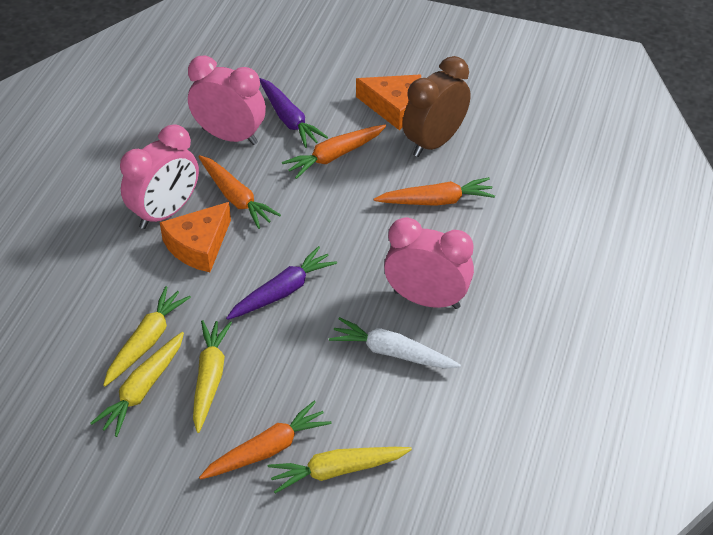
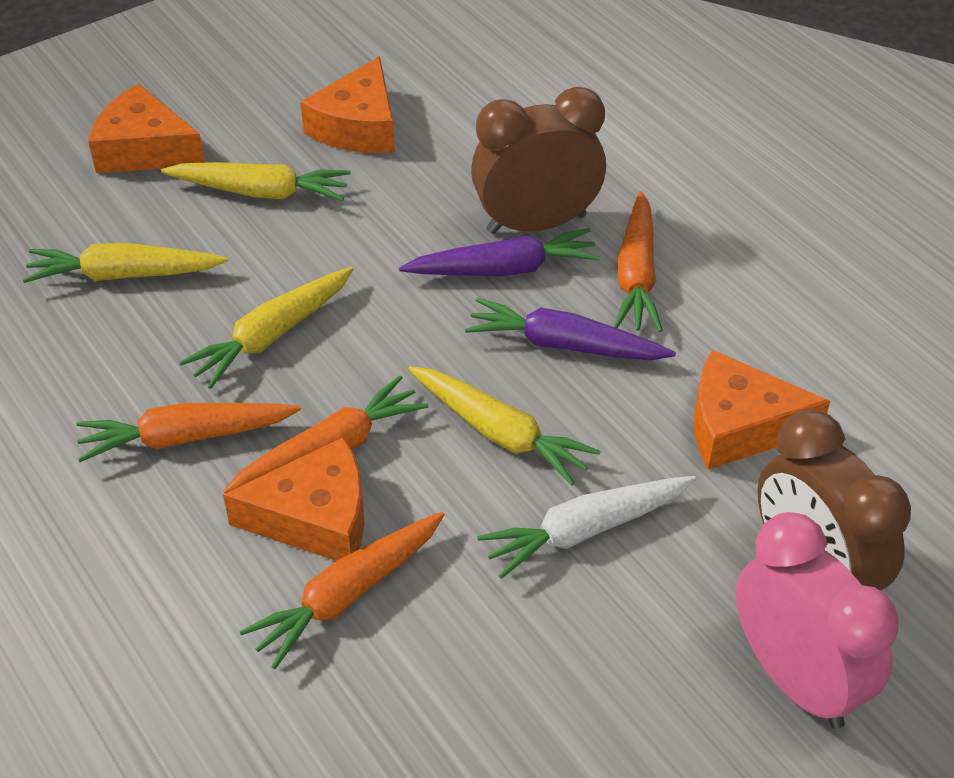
brown clock: 1 -> 2
orange cheese: 2 -> 4
pink clock: 3 -> 1

